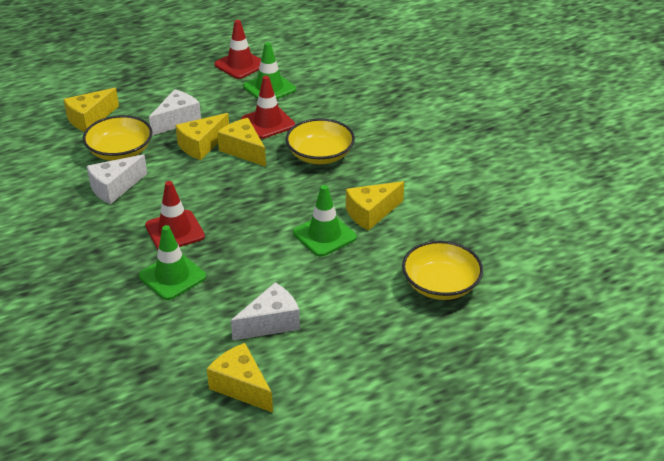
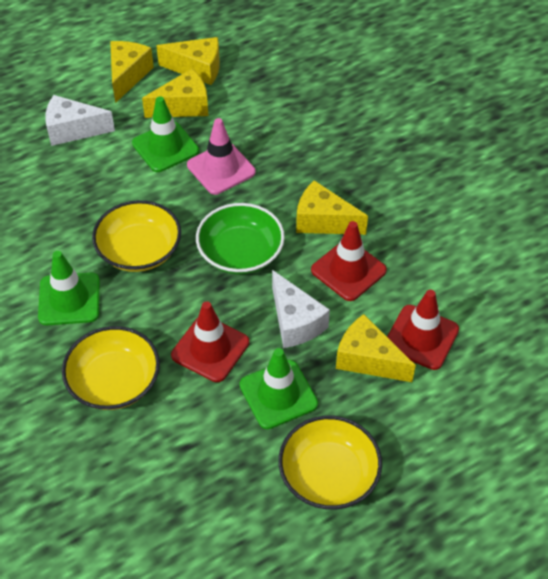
green bowl: 0 -> 1
pink traffic cone: 0 -> 1
white cheese: 3 -> 2

